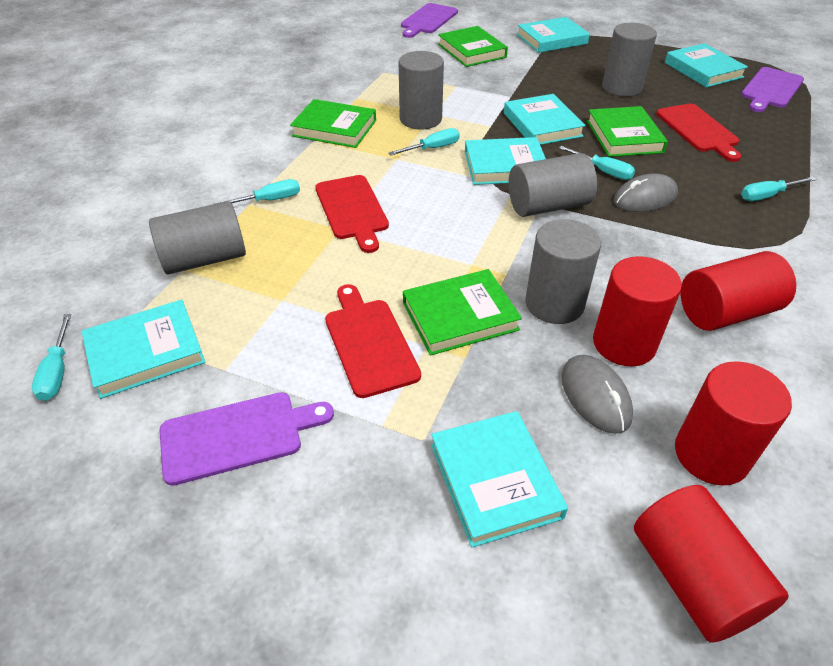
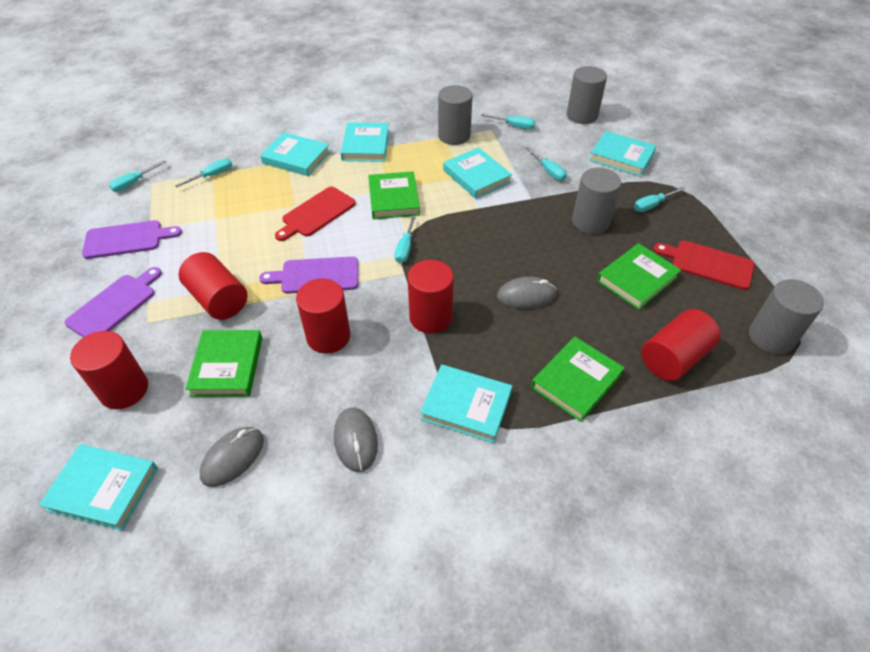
grey cylinder: 5 -> 4
grey mouse: 2 -> 3
red cutting board: 3 -> 2
red cylinder: 4 -> 5
turquoise screwdriver: 5 -> 6

